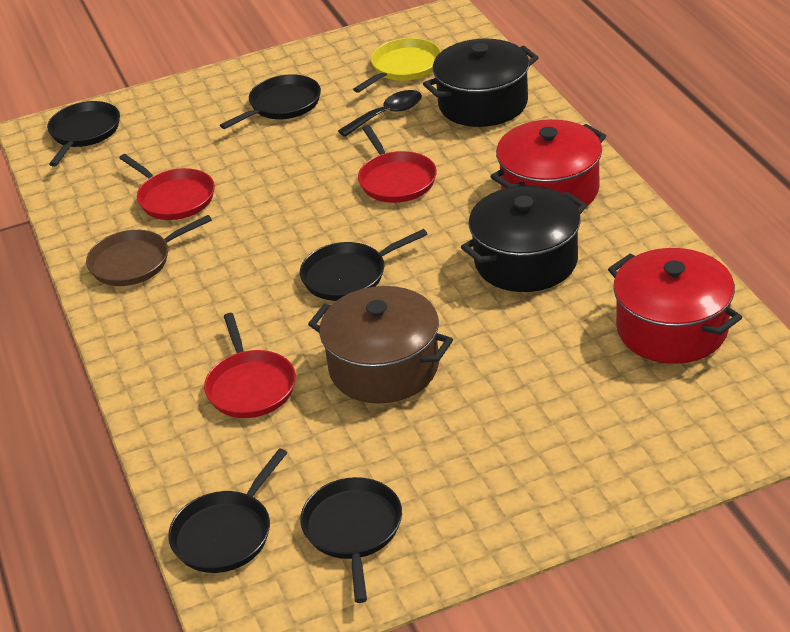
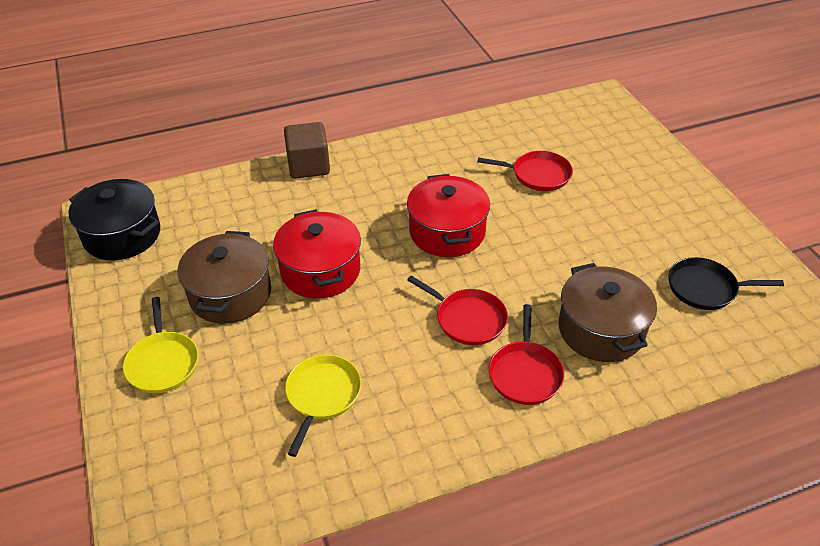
black pan: 5 -> 1
black pot: 2 -> 1
black spoon: 1 -> 0
brown cube: 0 -> 1
brown pan: 1 -> 0
brown pot: 1 -> 2
yellow pan: 1 -> 2

